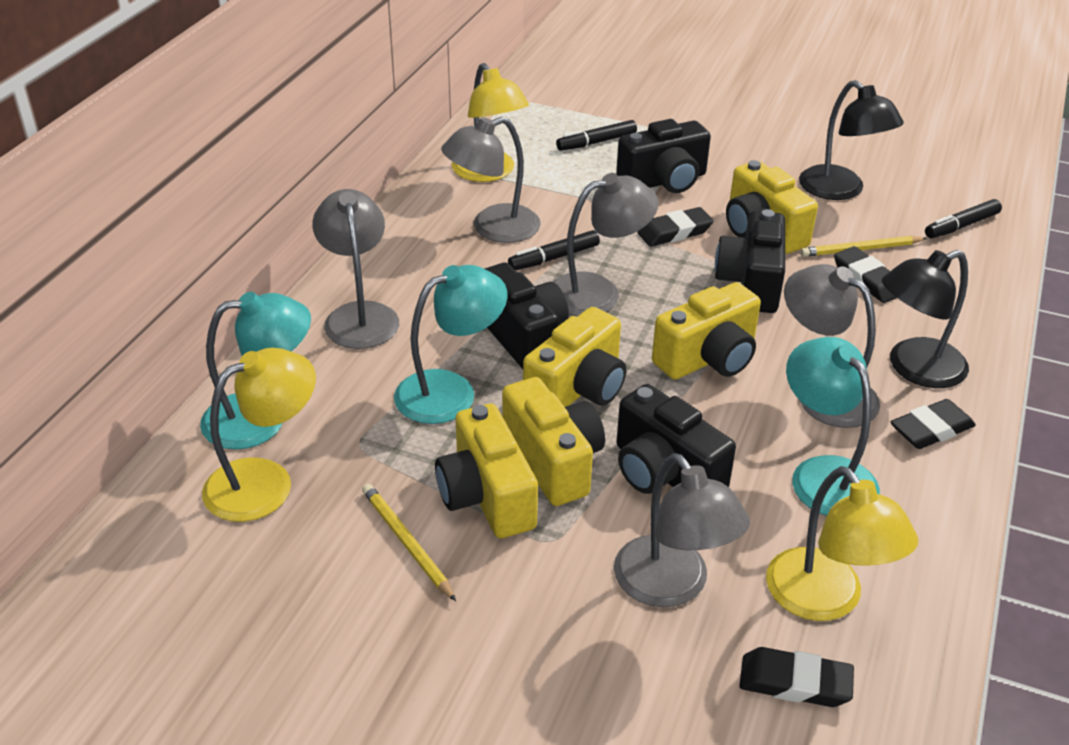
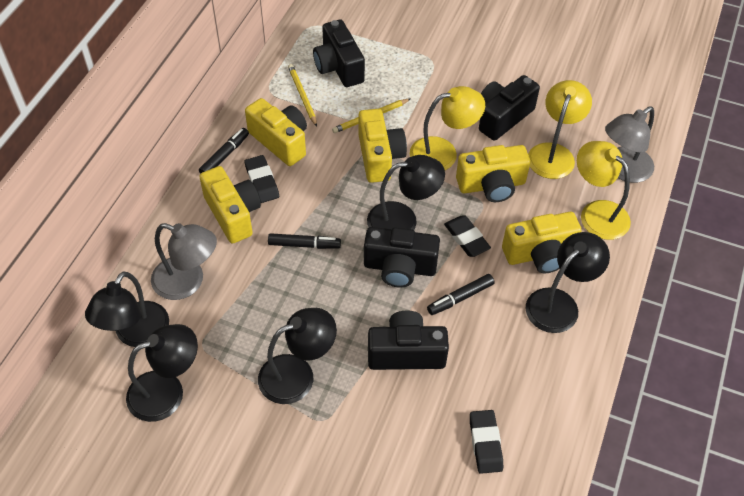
black eraser: 4 -> 3
black lamp: 2 -> 5
grey lamp: 5 -> 2
turquoise lamp: 3 -> 0

